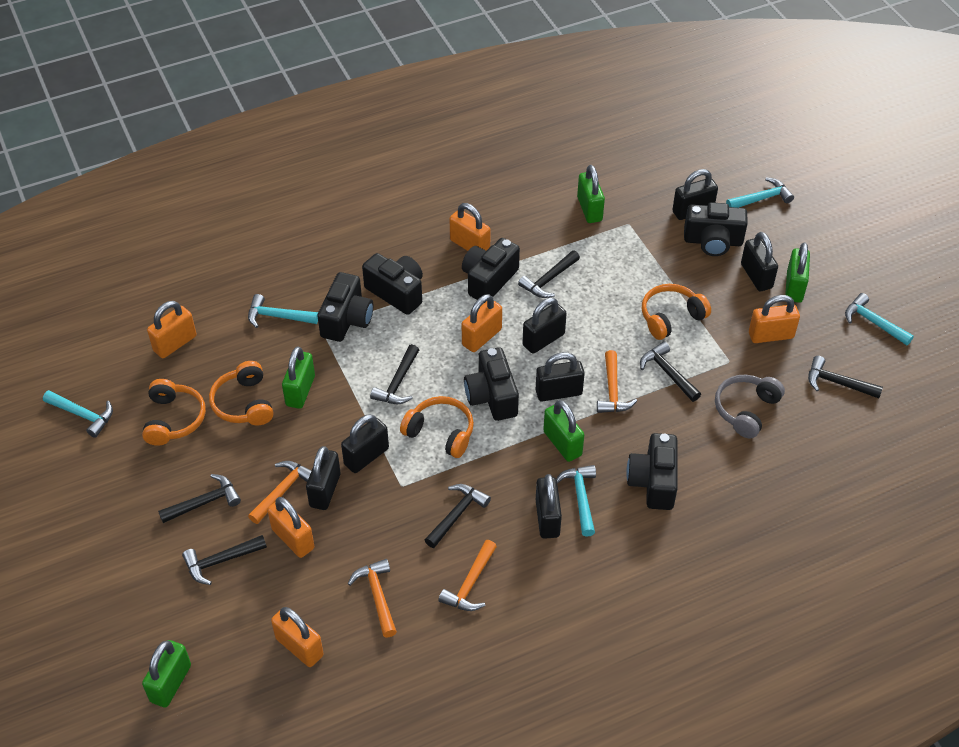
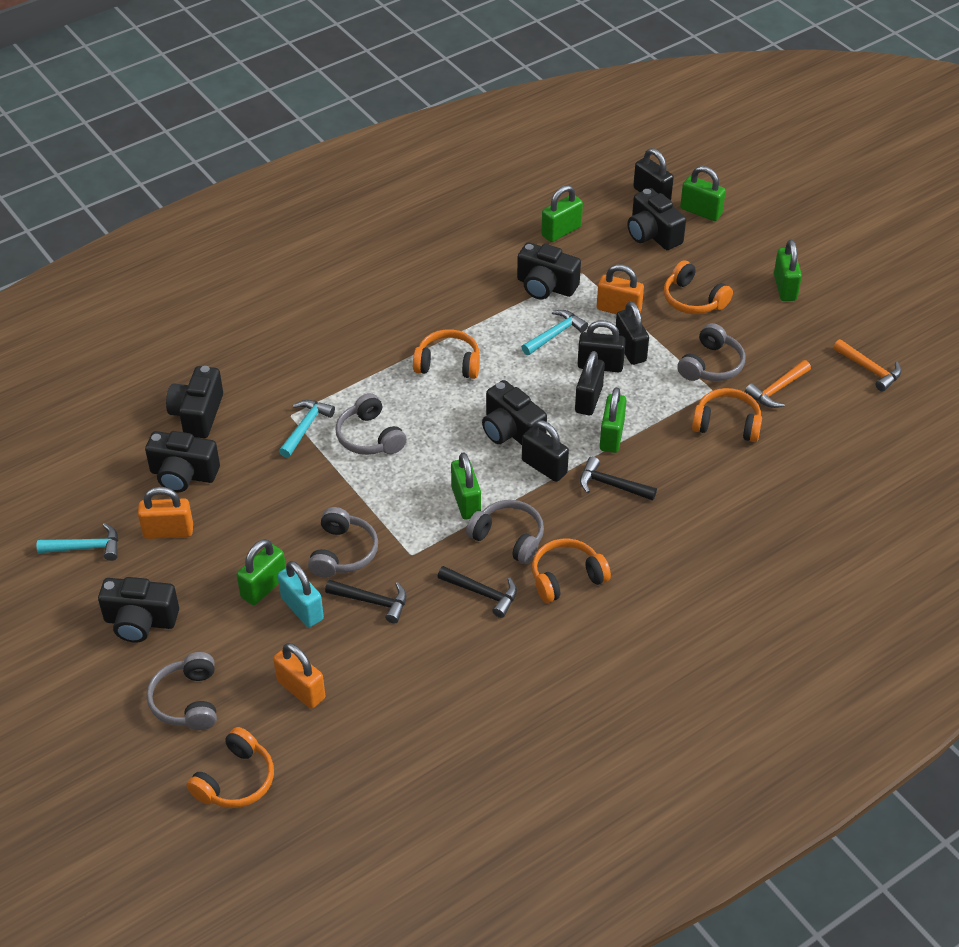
black hammer: 7 -> 3
black padlock: 7 -> 5
green padlock: 5 -> 6
grey headphones: 1 -> 5
orange hammer: 4 -> 2
orange headphones: 4 -> 5
orange padlock: 6 -> 3
turquoise hammer: 5 -> 3
turquoise padlock: 0 -> 1

